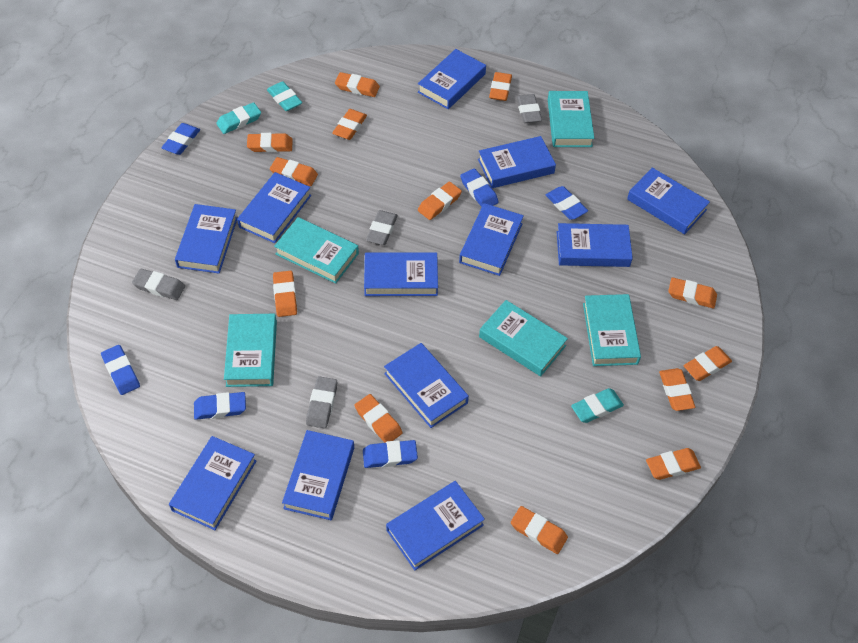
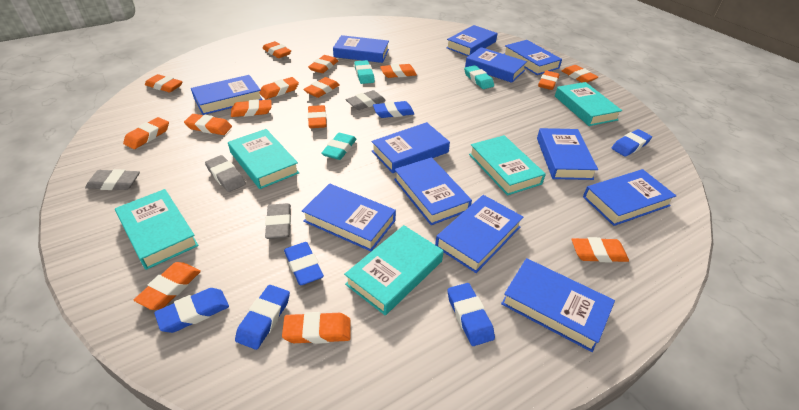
orange eraser: 13 -> 15

